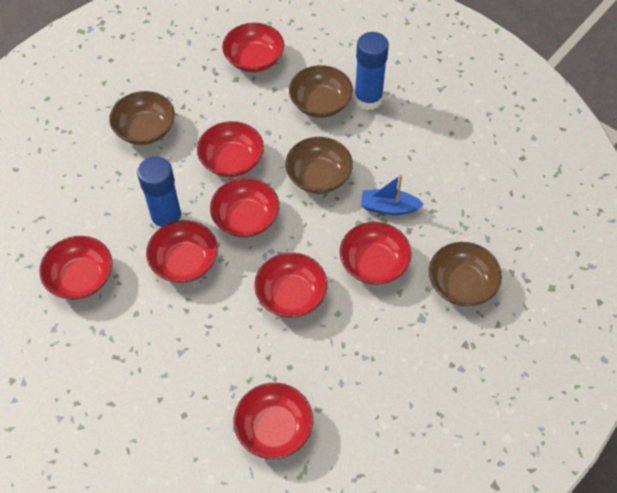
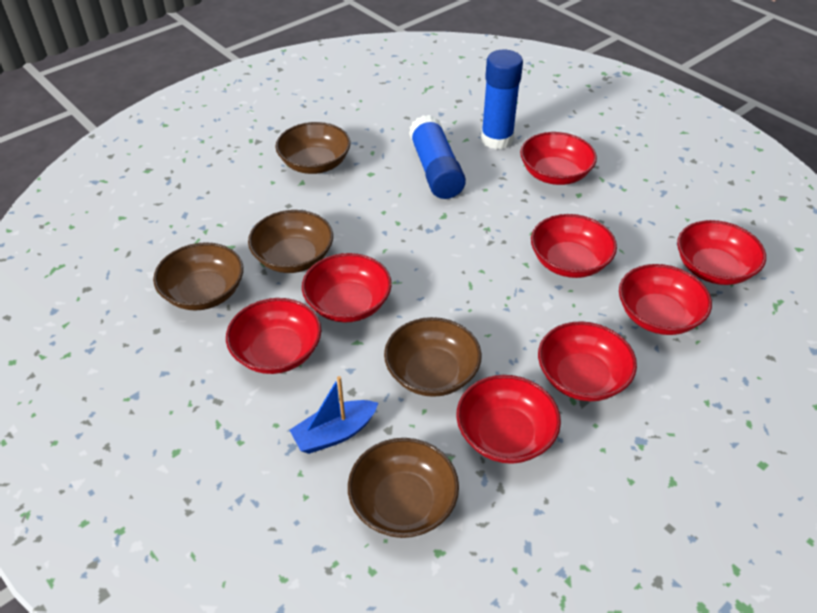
brown bowl: 4 -> 5

